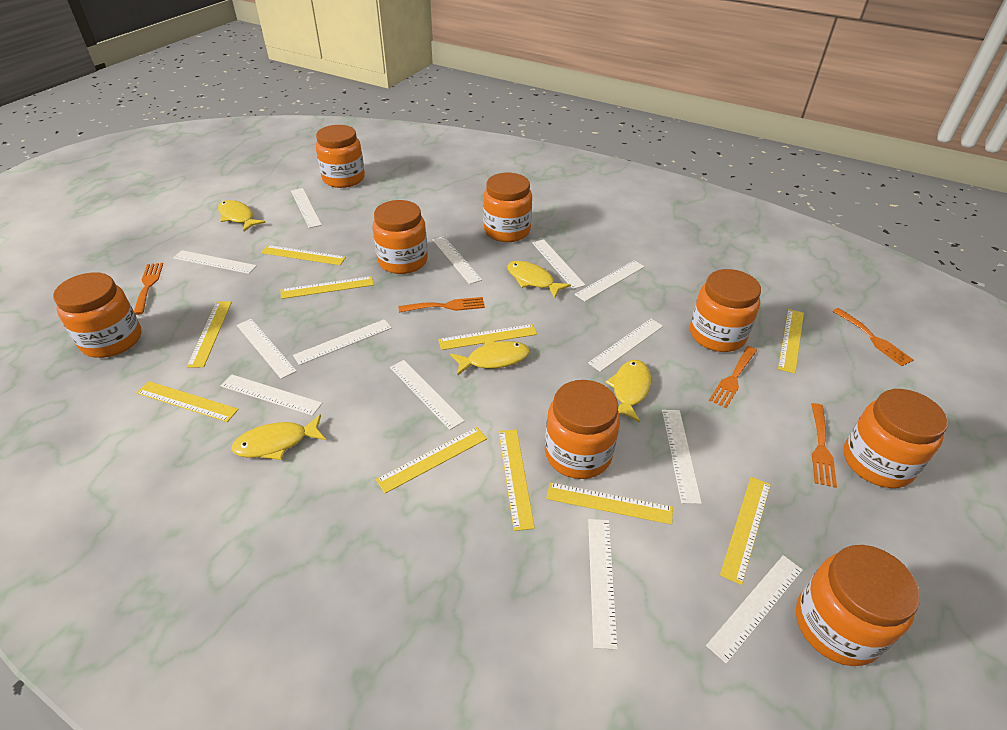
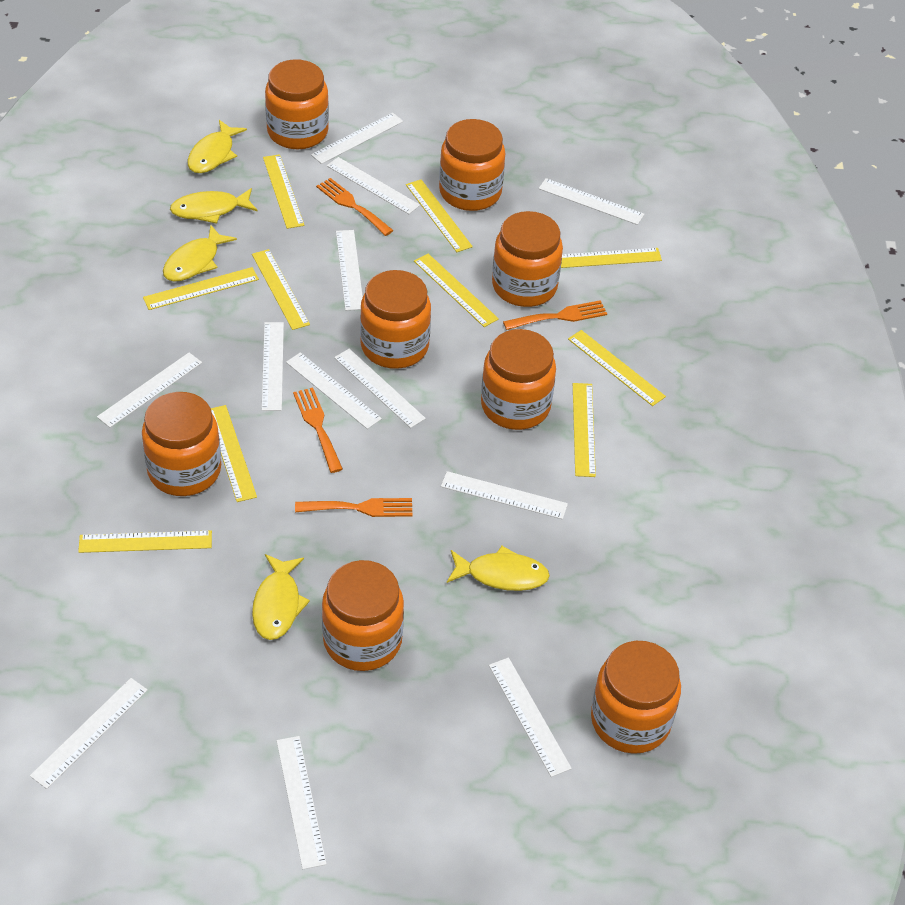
orange fork: 5 -> 4
white ruler: 13 -> 12

